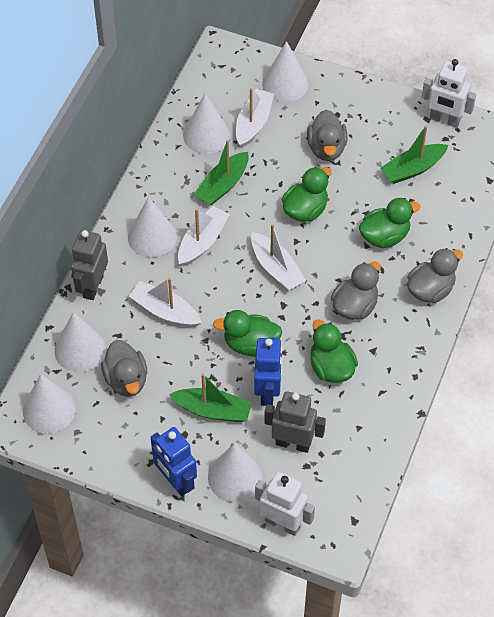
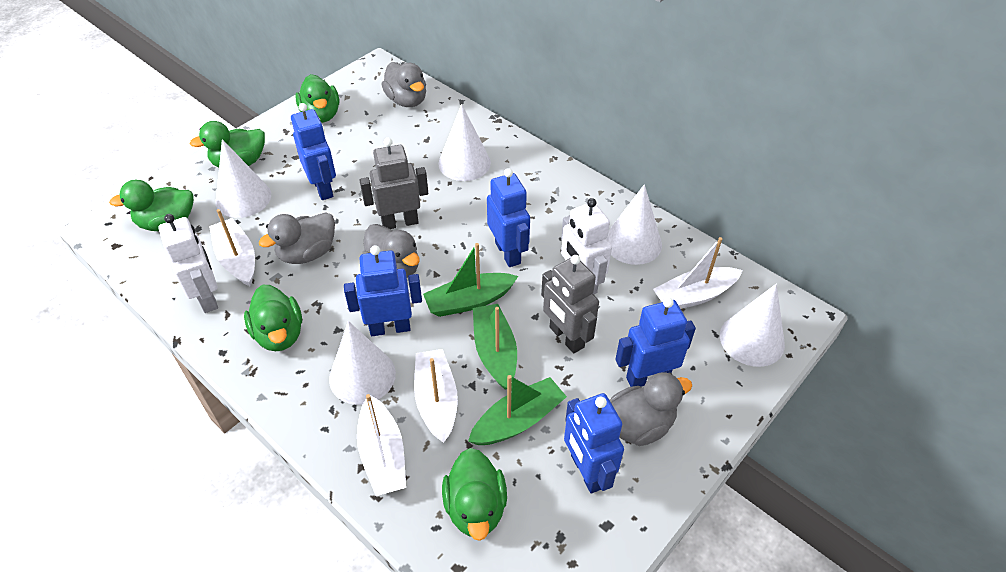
blue robot: 2 -> 5
green duck: 4 -> 5
white cone: 6 -> 5

